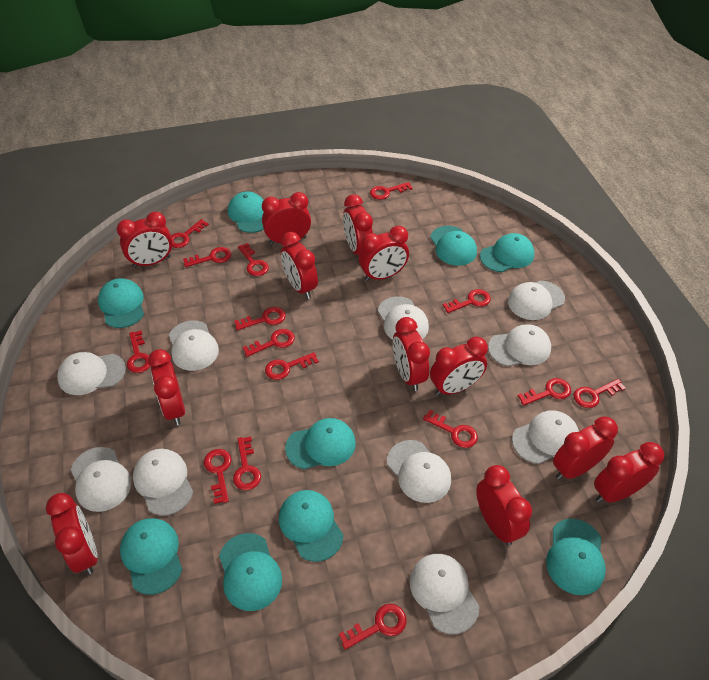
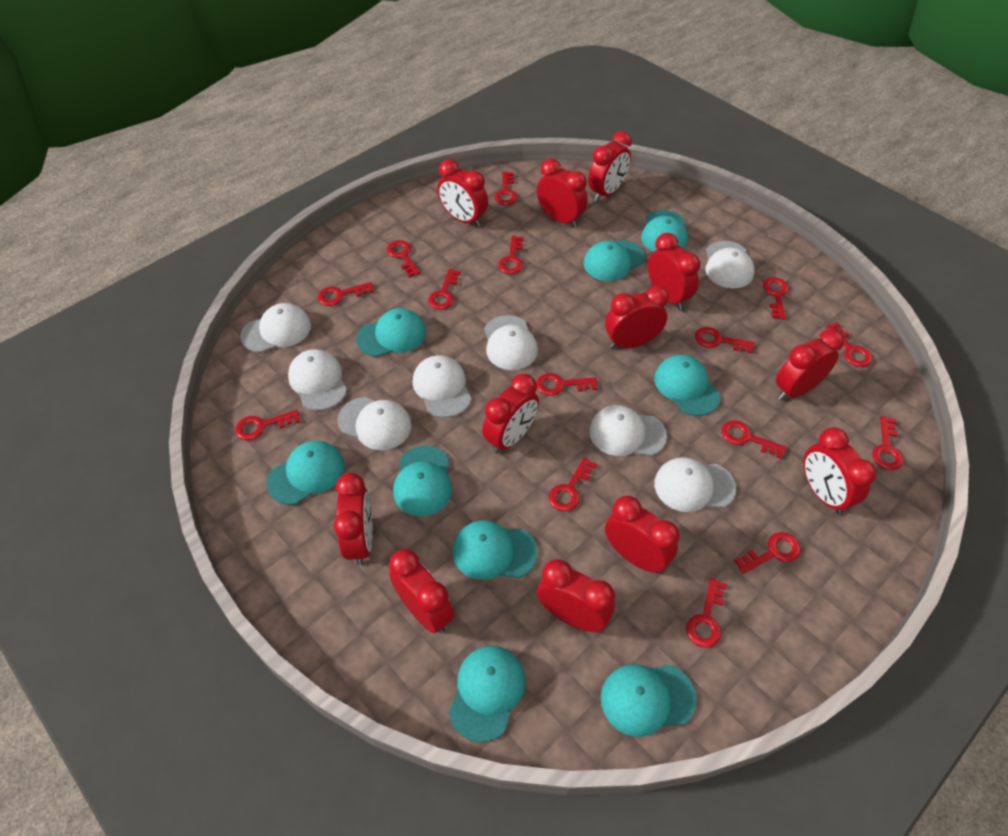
white cap: 10 -> 8

